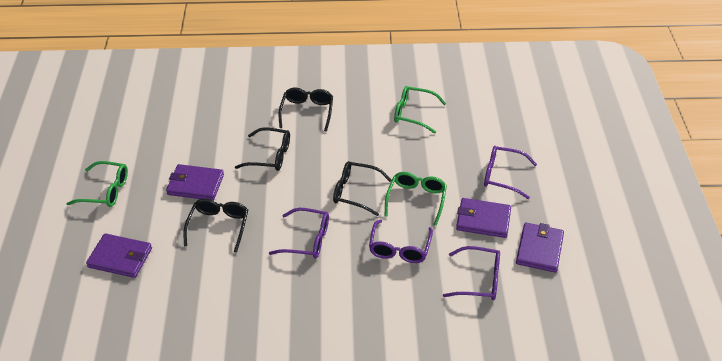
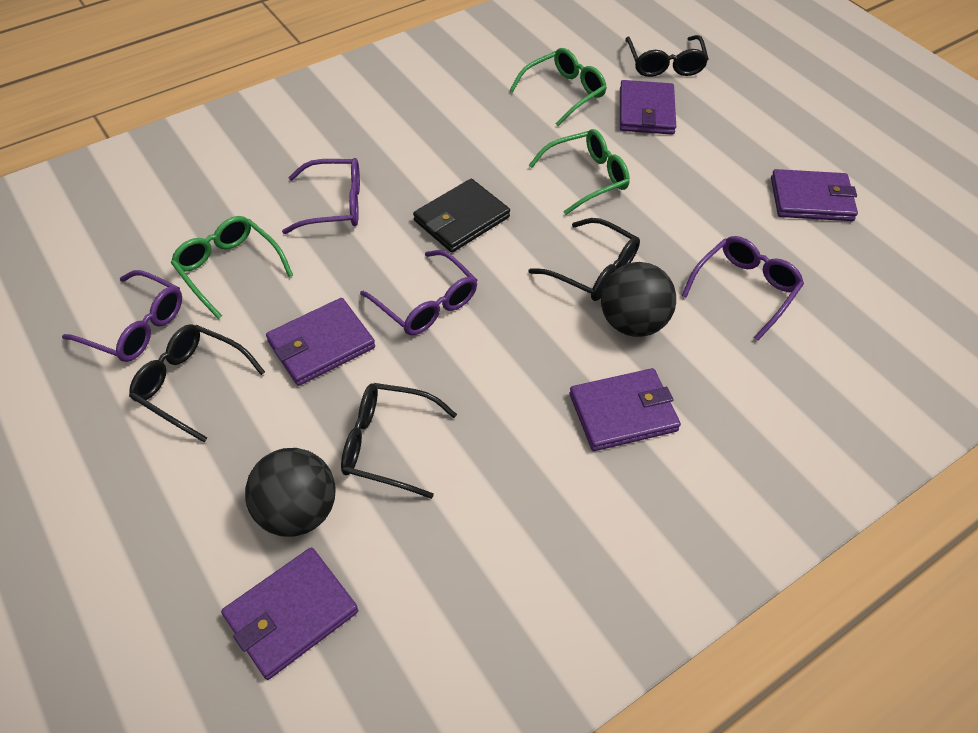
black ball: 0 -> 2
black wallet: 0 -> 1
purple wallet: 4 -> 5

